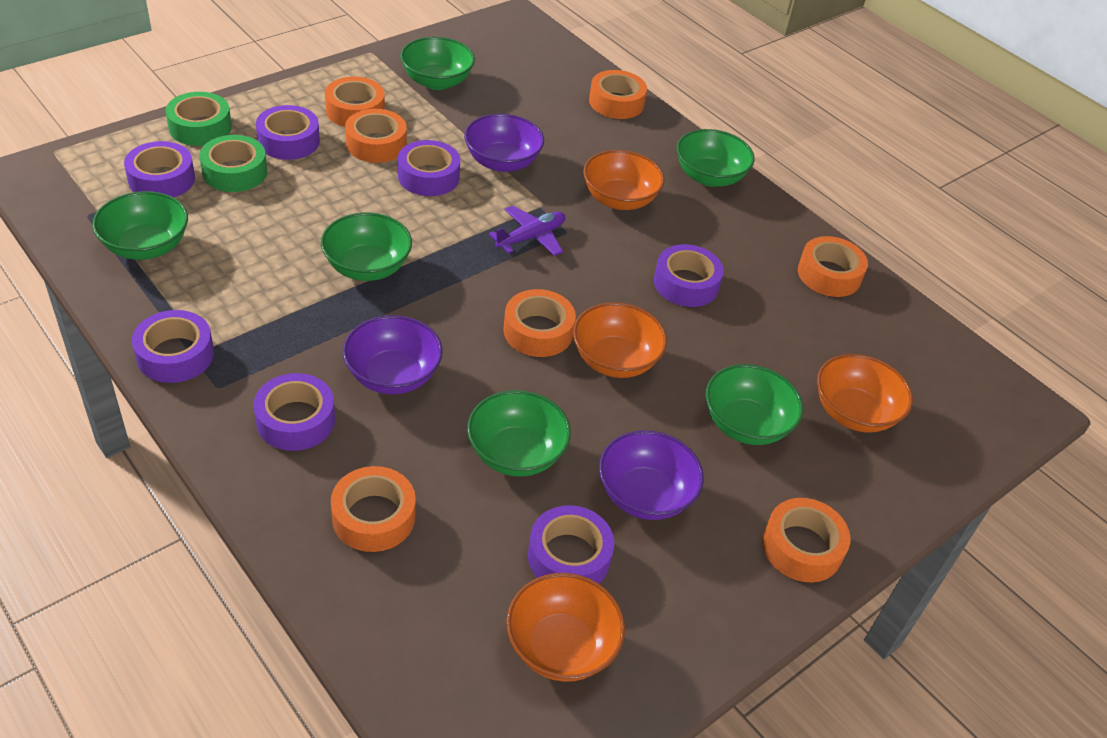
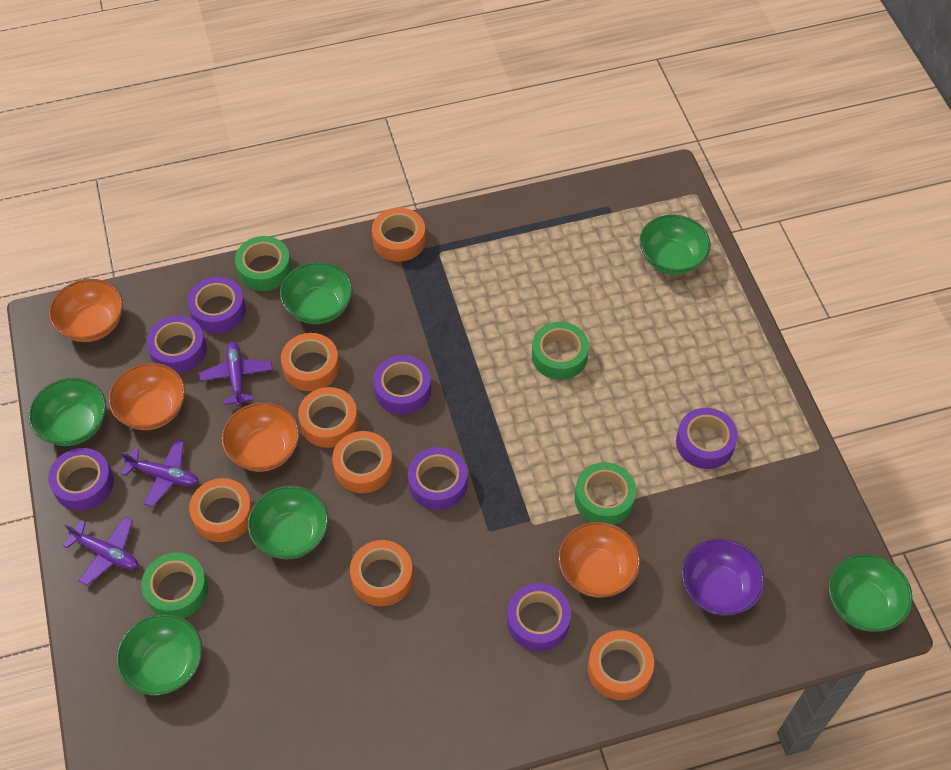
green tape: 2 -> 4
purple bowl: 3 -> 1
purple plane: 1 -> 3

